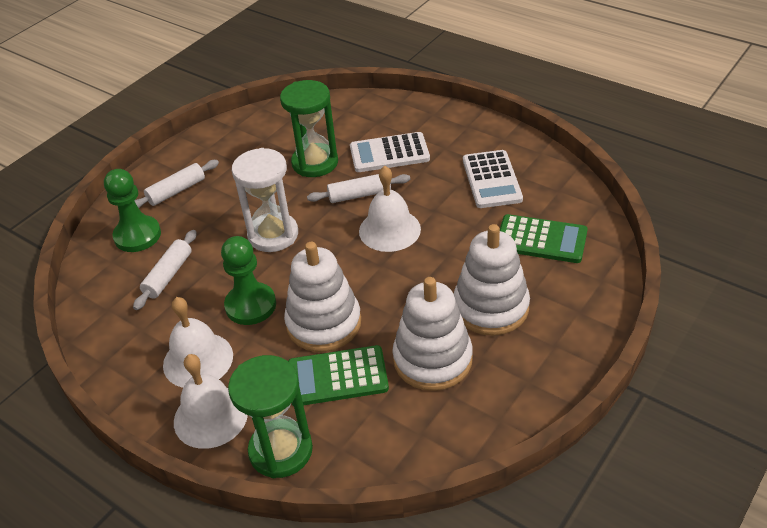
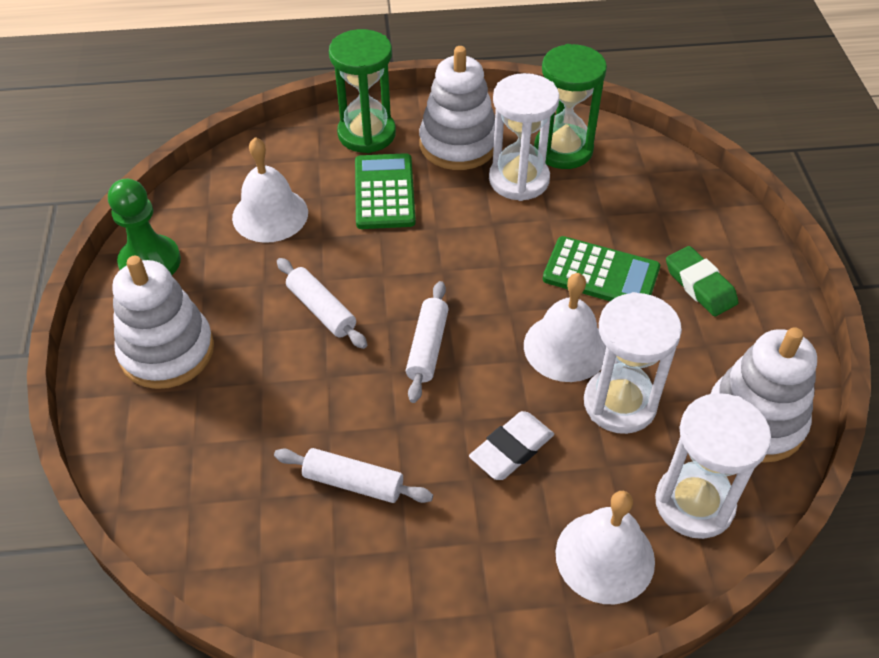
green eraser: 0 -> 1
green pawn: 2 -> 1
white calculator: 2 -> 0
white eraser: 0 -> 1
white hourglass: 1 -> 3

